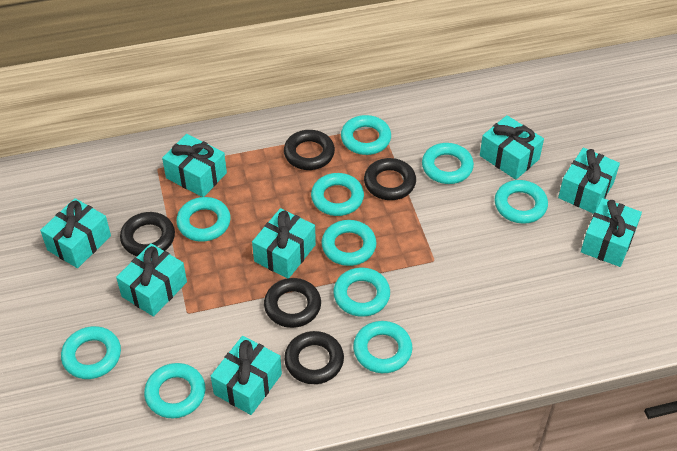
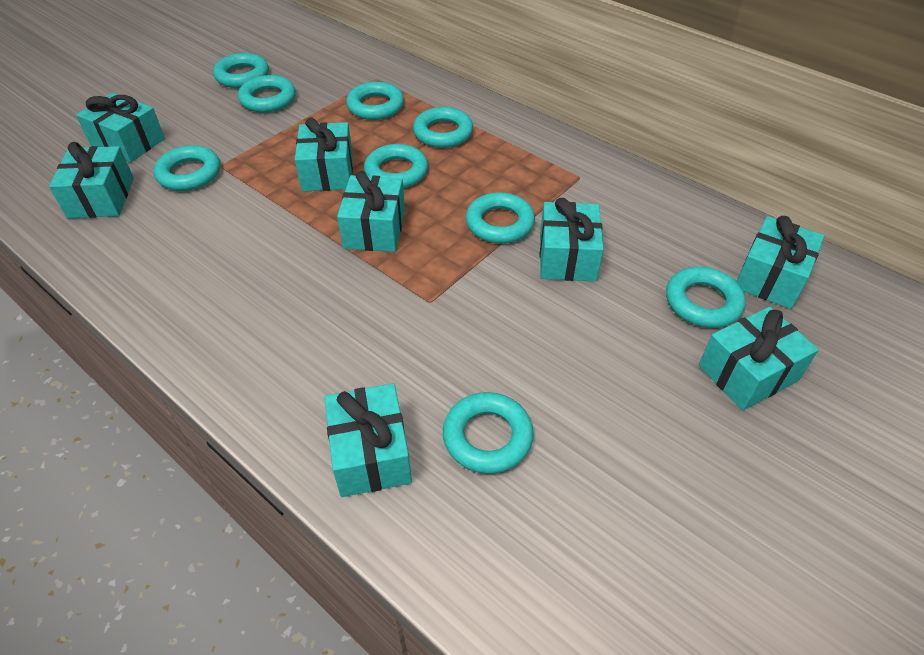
black ring: 5 -> 0
turquoise ring: 10 -> 9

